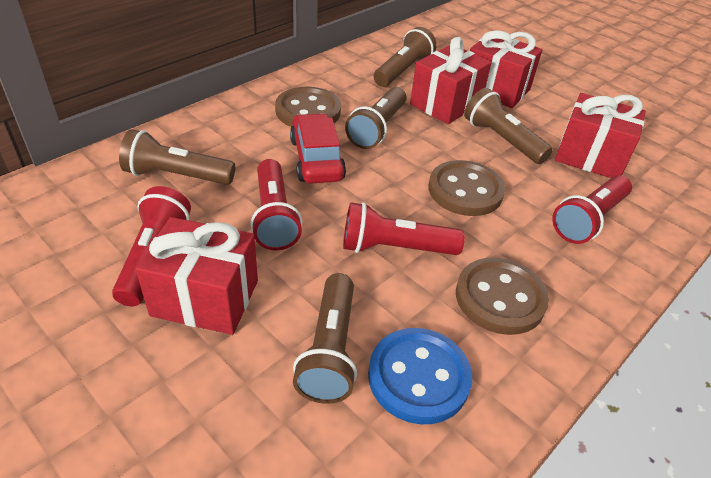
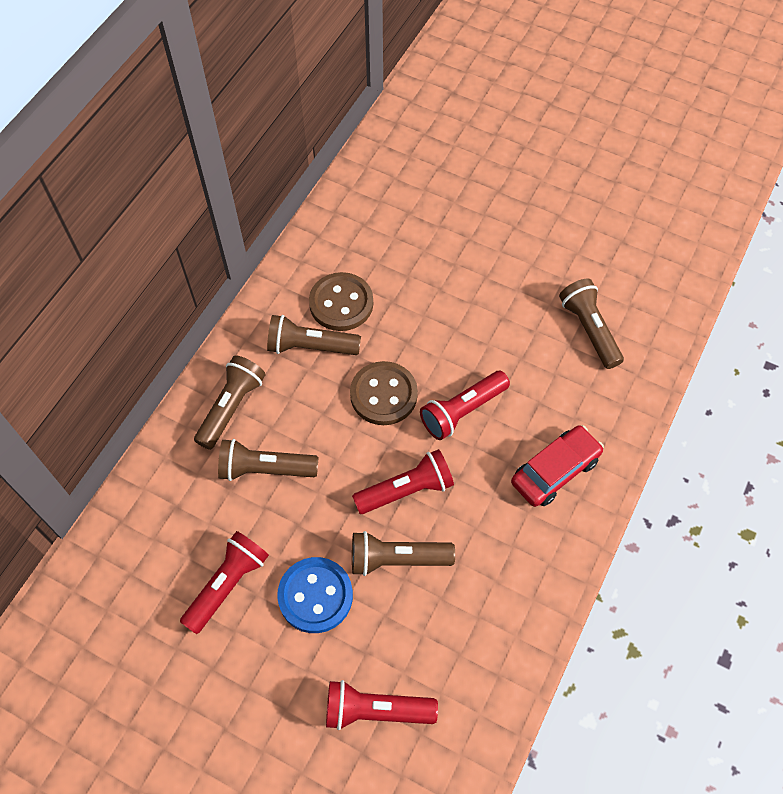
brown button: 3 -> 2
red gift: 4 -> 0

